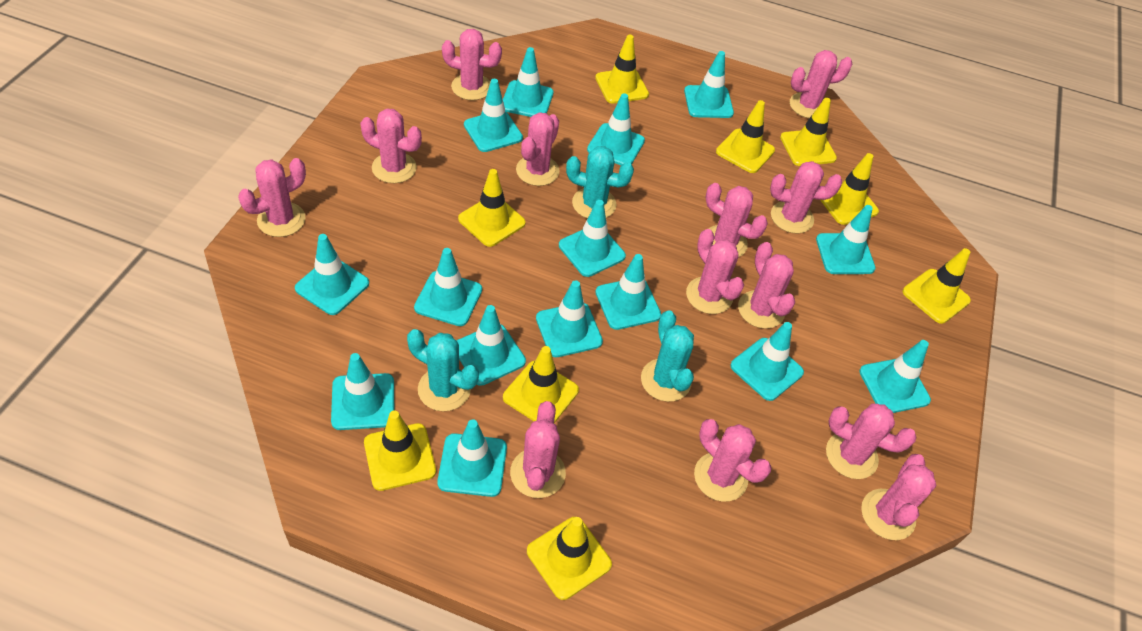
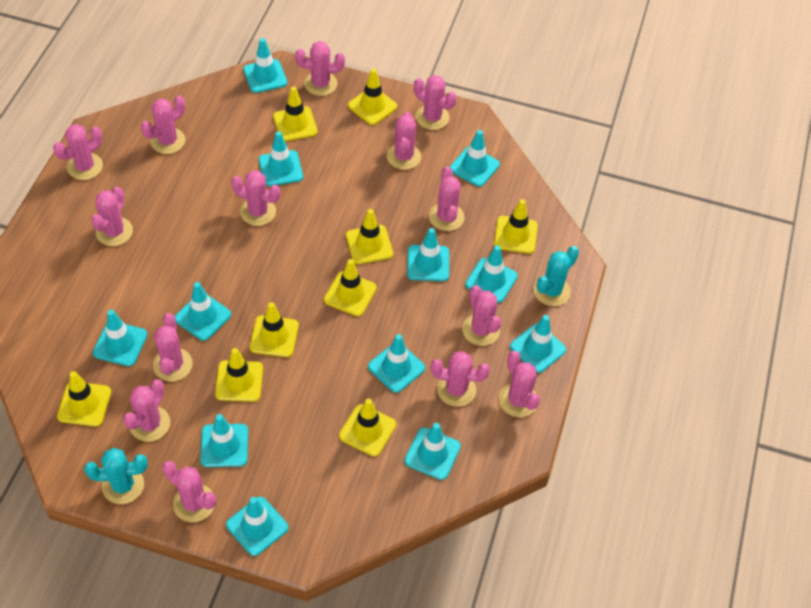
pink cactus: 13 -> 14
turquoise cactus: 3 -> 2
turquoise traffic cone: 15 -> 12

